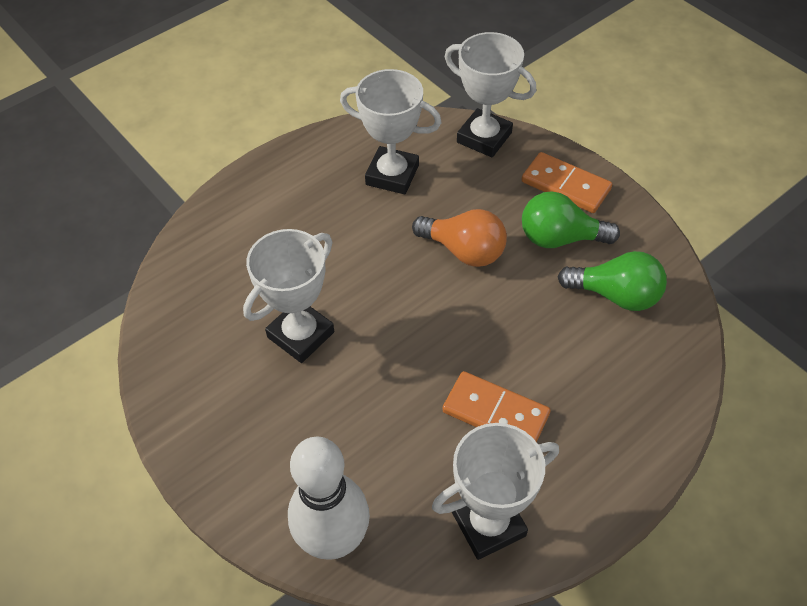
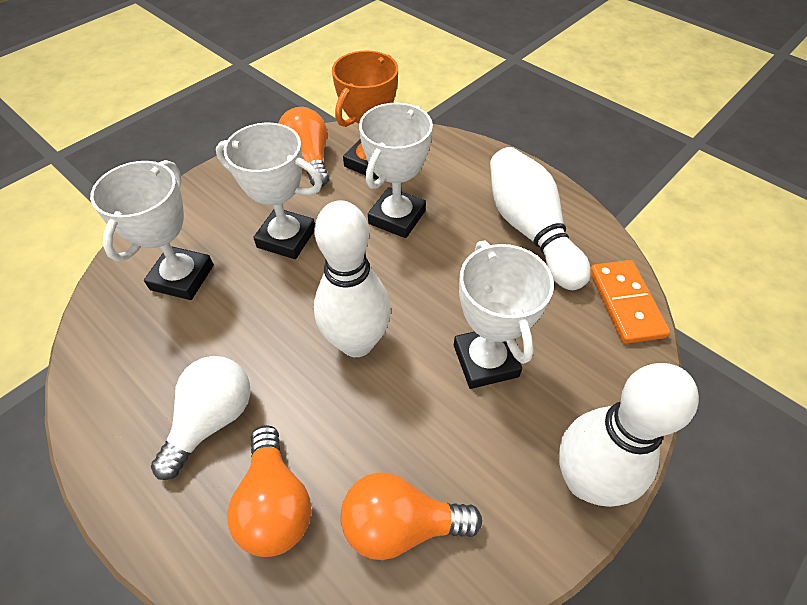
green light bulb: 2 -> 0
orange domino: 2 -> 1
orange light bulb: 1 -> 3
orange trophy: 0 -> 1
white bowling pin: 1 -> 3
white light bulb: 0 -> 1

